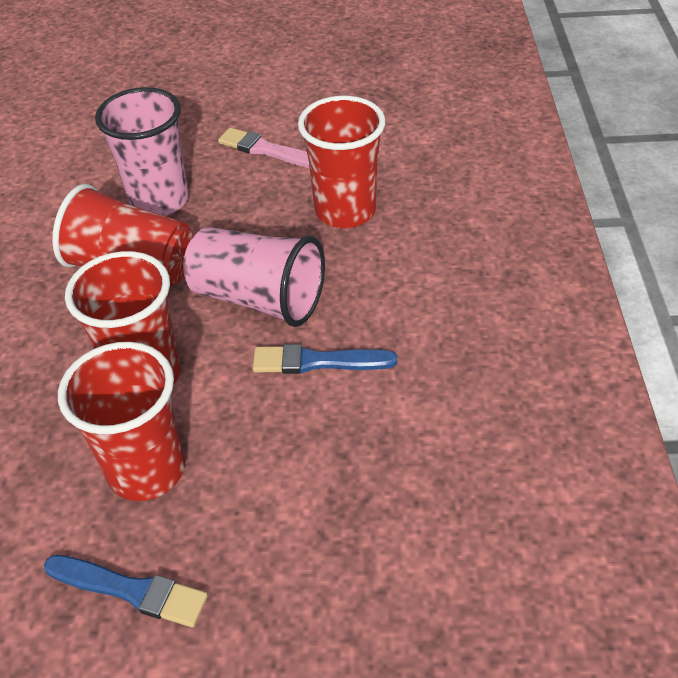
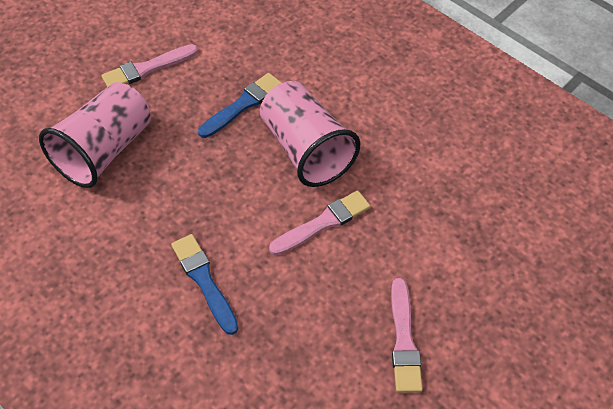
pink brush: 1 -> 3
red cup: 4 -> 0

